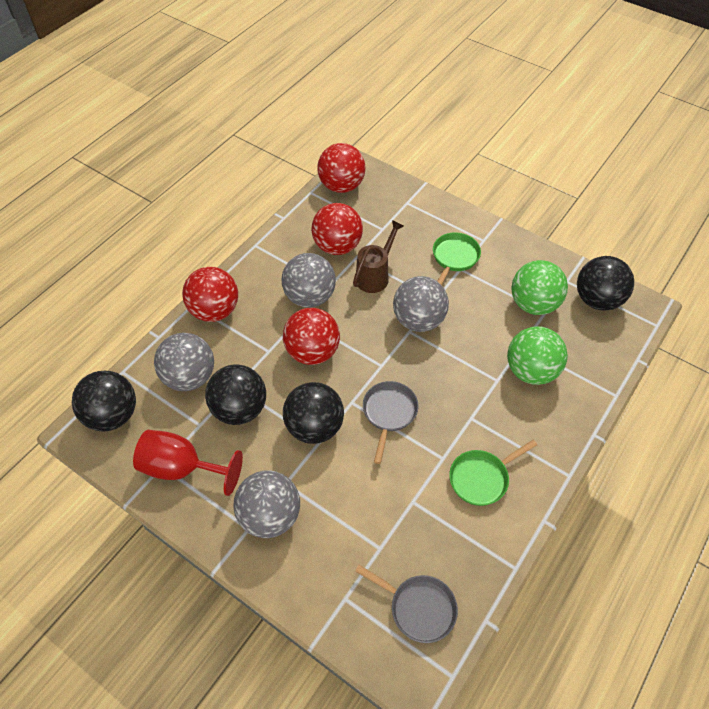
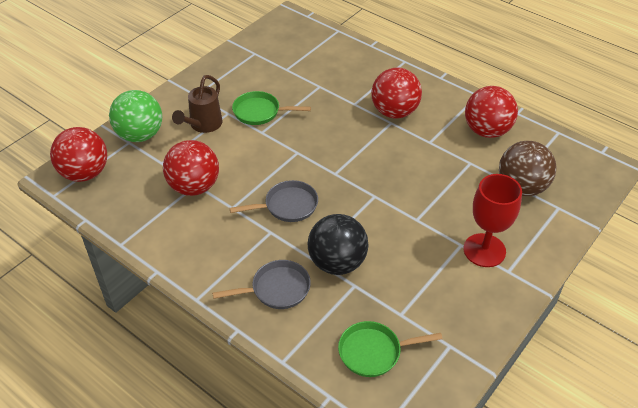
black ball: 4 -> 1
brown ball: 0 -> 1
green ball: 2 -> 1
grey ball: 4 -> 0

